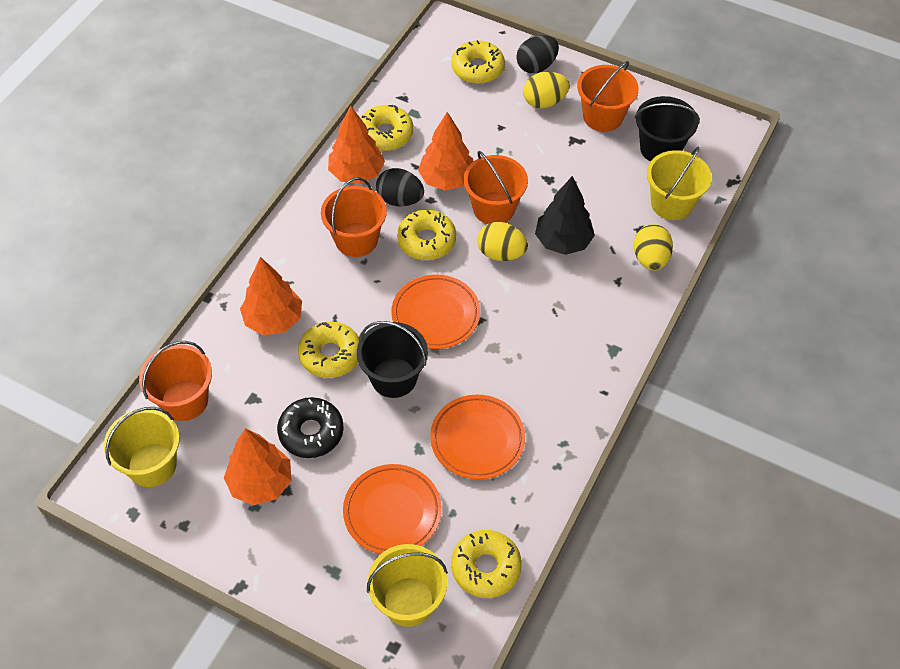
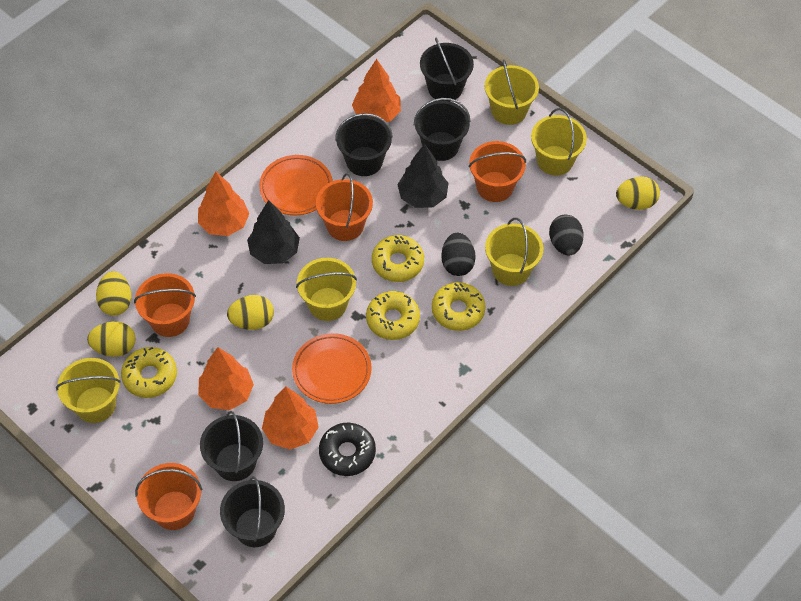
black bucket: 2 -> 5
black tree: 1 -> 2
orange plate: 3 -> 2
yellow bucket: 3 -> 5
yellow donut: 5 -> 4
yellow egg: 3 -> 4

